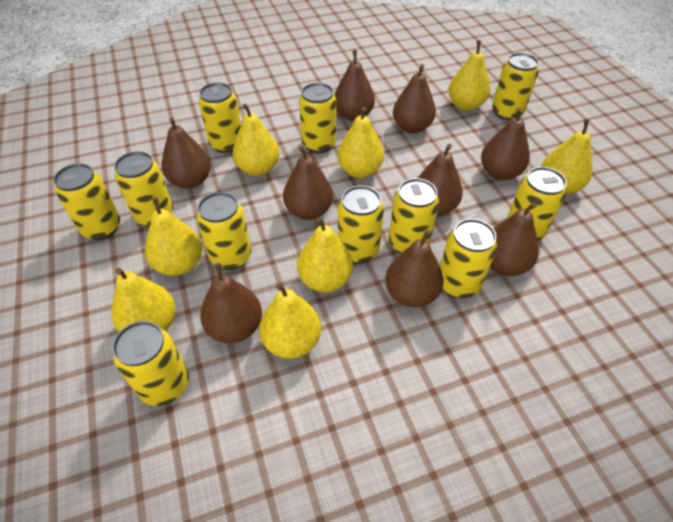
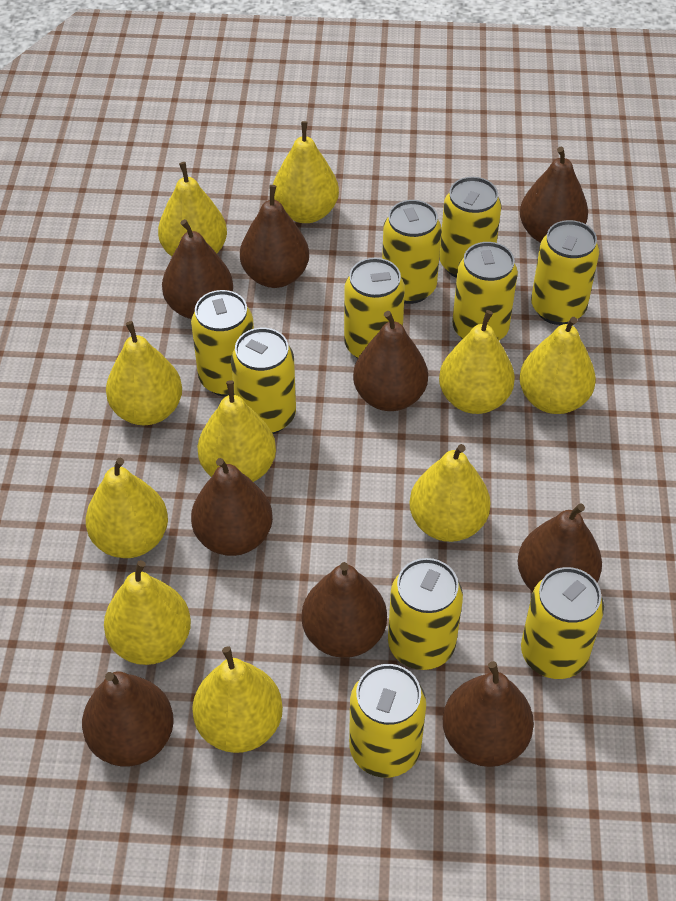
yellow can: 11 -> 10
yellow pear: 8 -> 10

